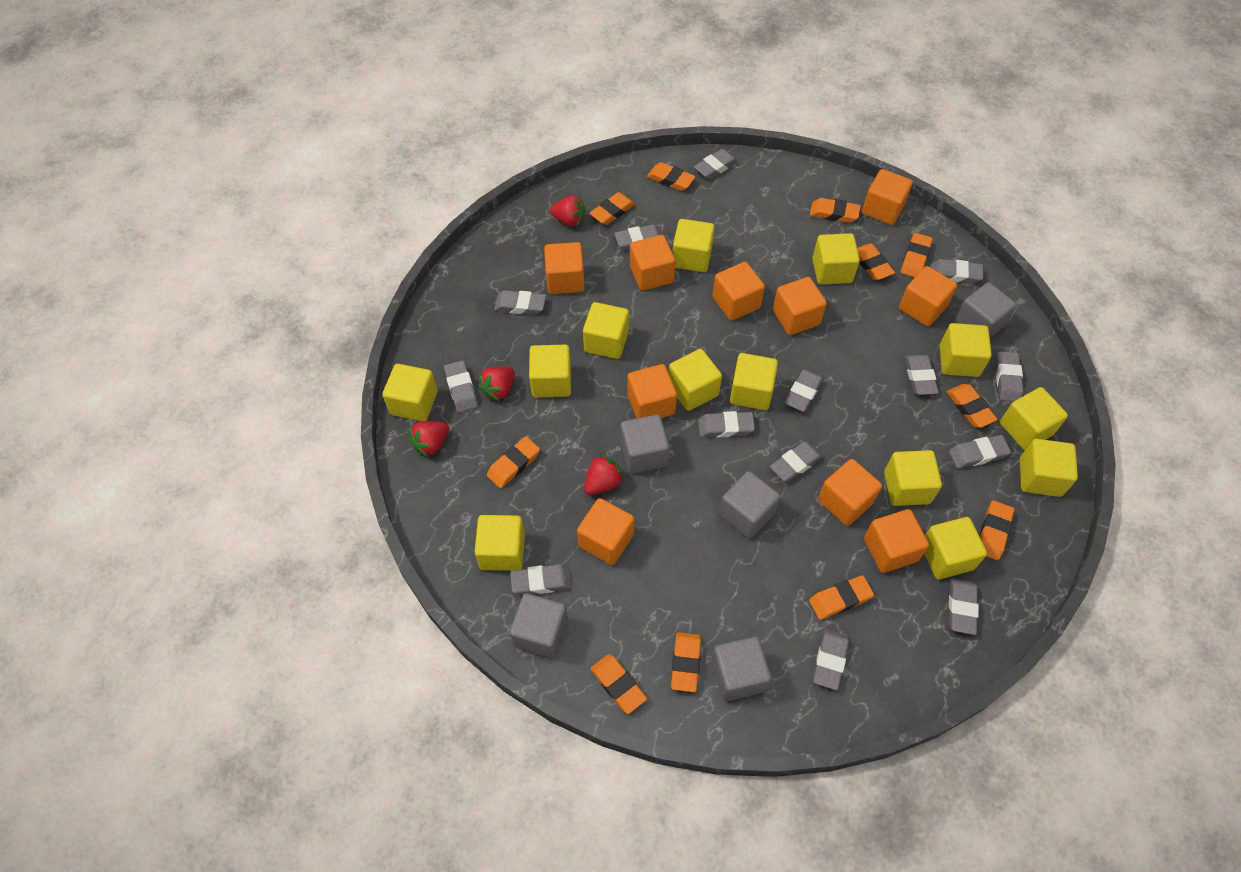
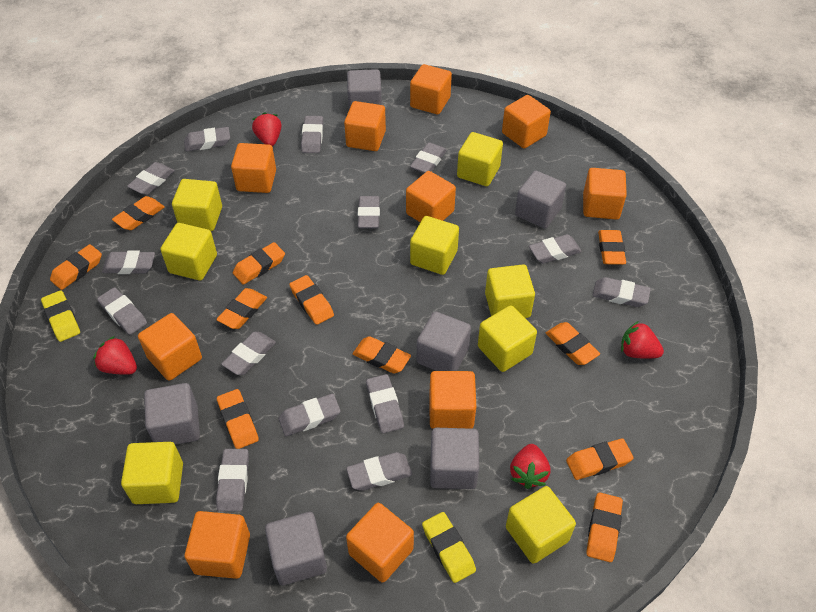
grey cube: 5 -> 6
yellow cube: 13 -> 8
yellow eraser: 0 -> 2

